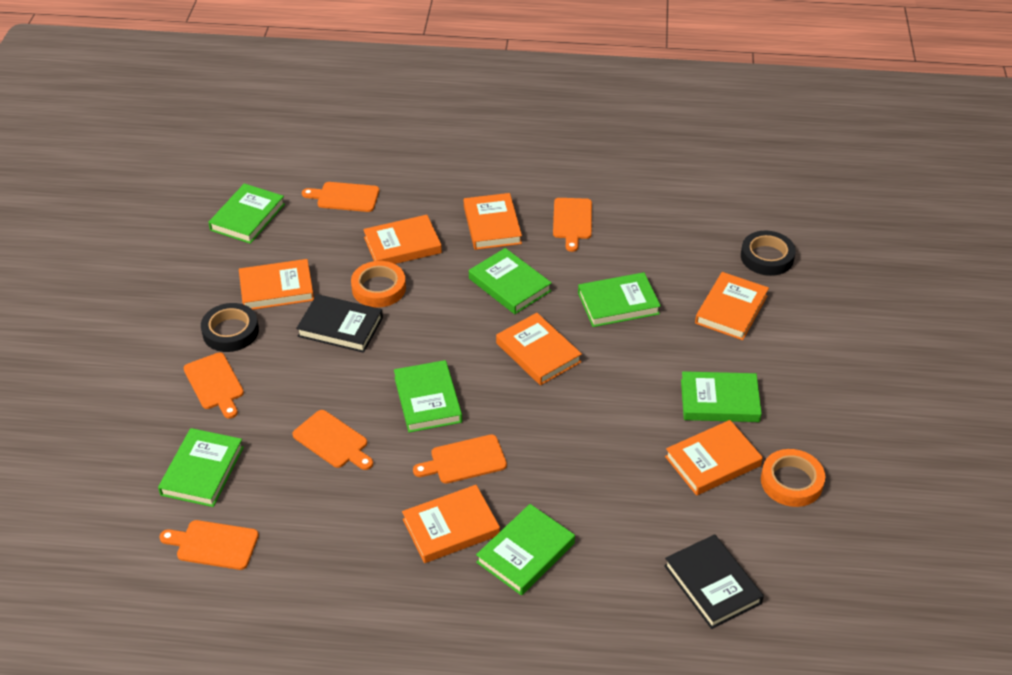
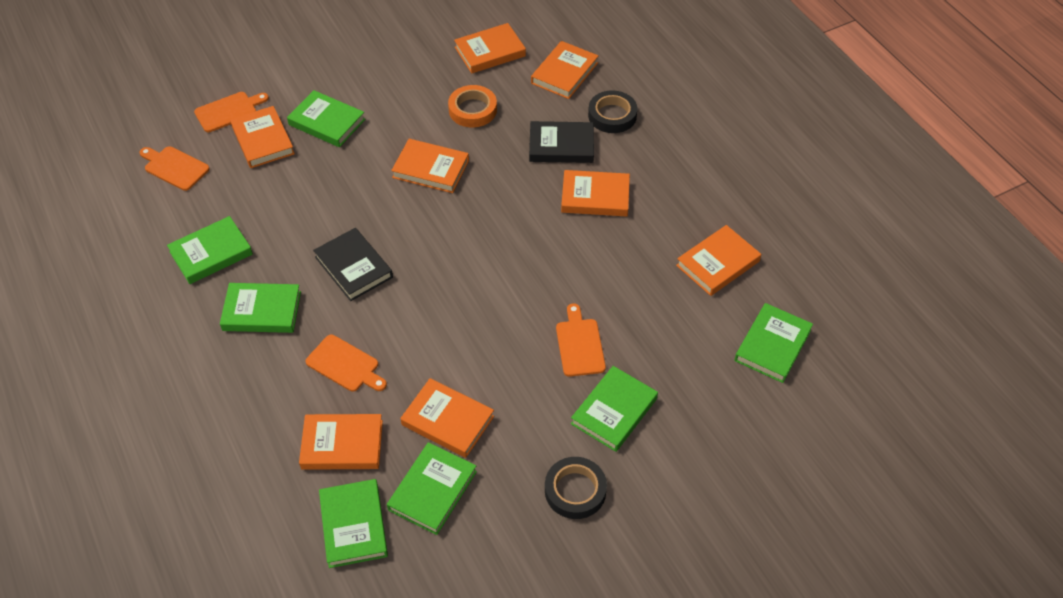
orange book: 7 -> 8
orange cutting board: 6 -> 4
orange tape: 2 -> 1

